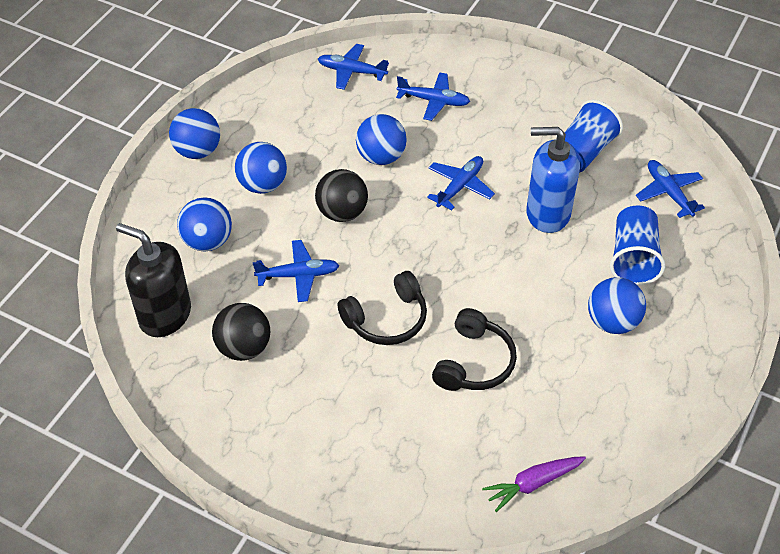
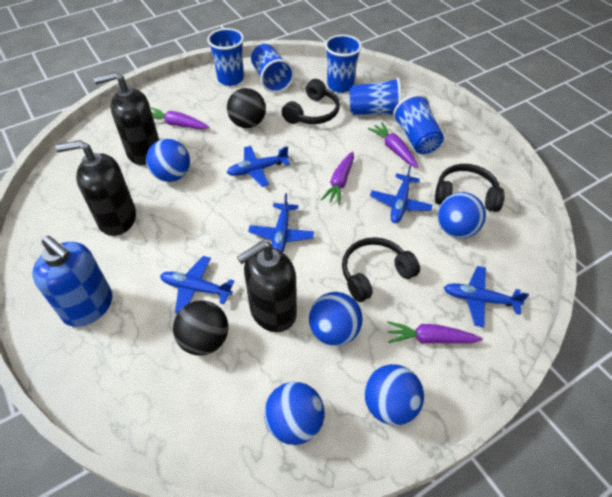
black headphones: 2 -> 3
black soap dispenser: 1 -> 3
blue cup: 2 -> 5
purple carrot: 1 -> 4

